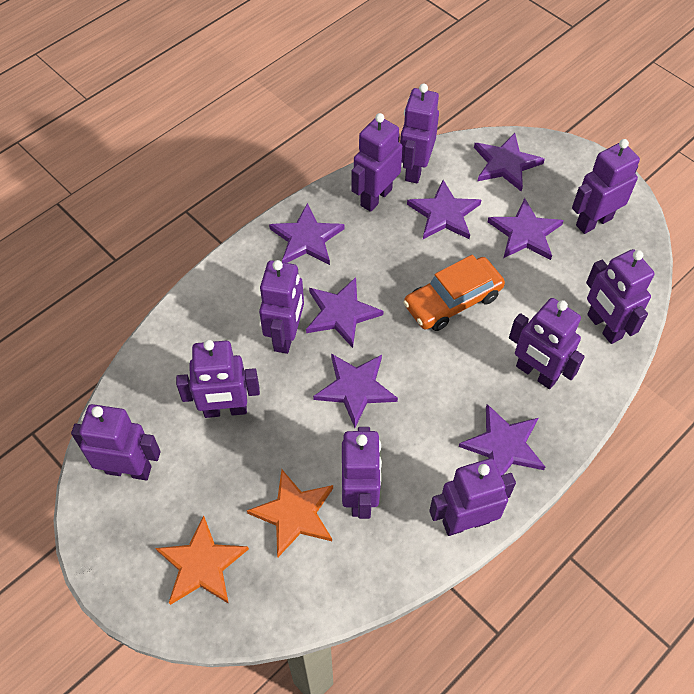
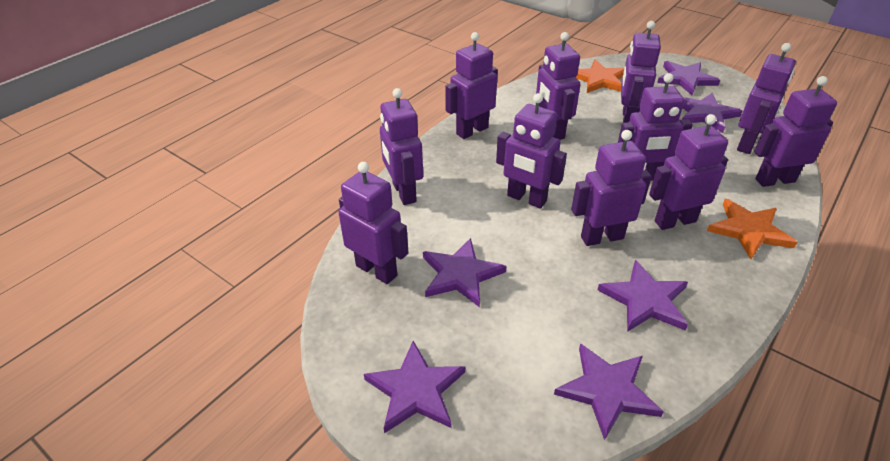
orange car: 1 -> 0
purple robot: 10 -> 11
purple star: 7 -> 6

